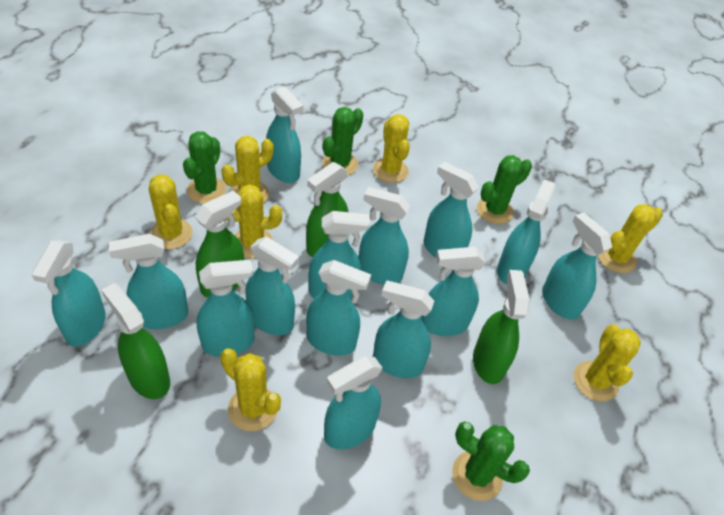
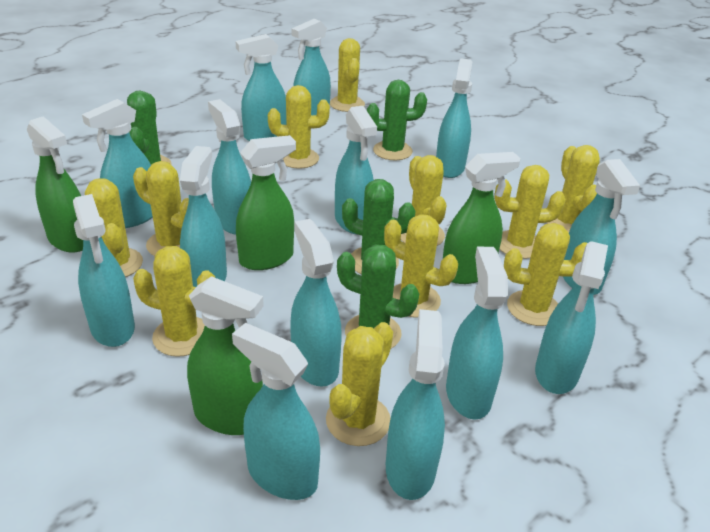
yellow cactus: 7 -> 11

